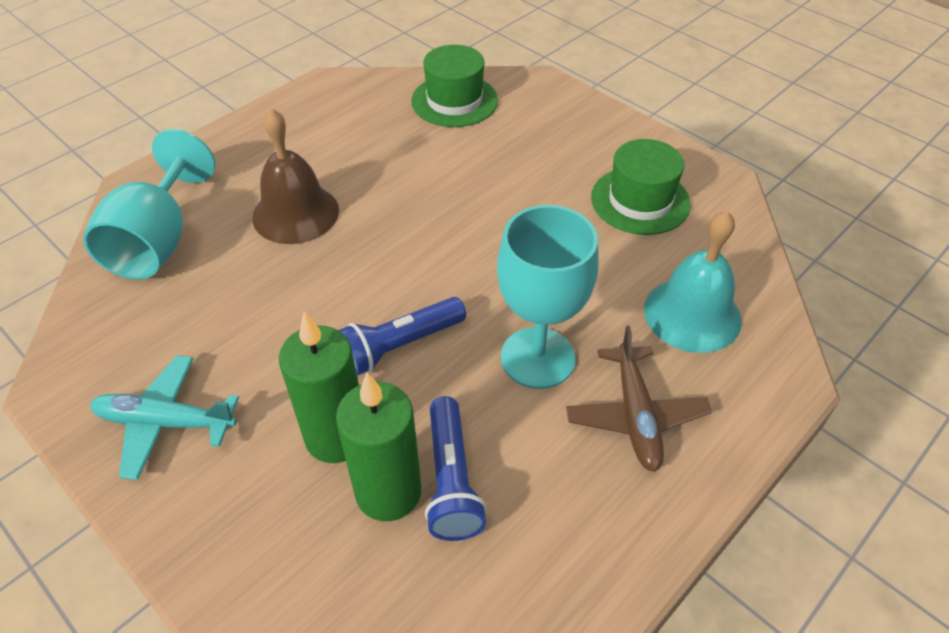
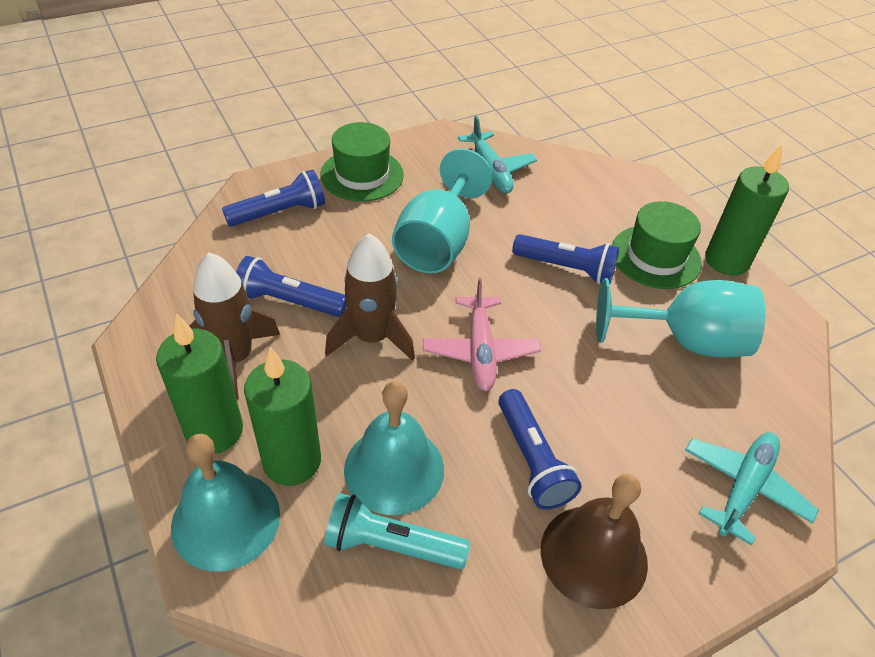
blue flashlight: 2 -> 4
brown plane: 1 -> 0
brown rocket: 0 -> 2
green candle: 2 -> 3
pink plane: 0 -> 1
turquoise bell: 1 -> 2
turquoise flashlight: 0 -> 1
turquoise plane: 1 -> 2

